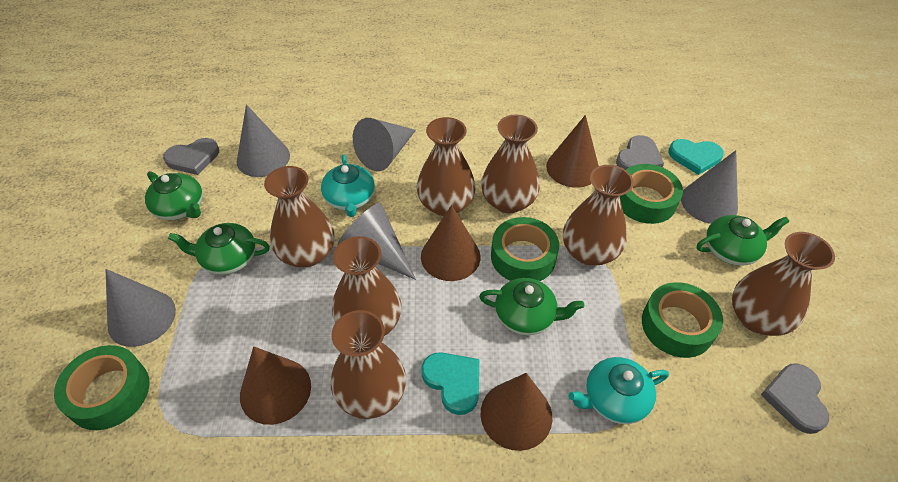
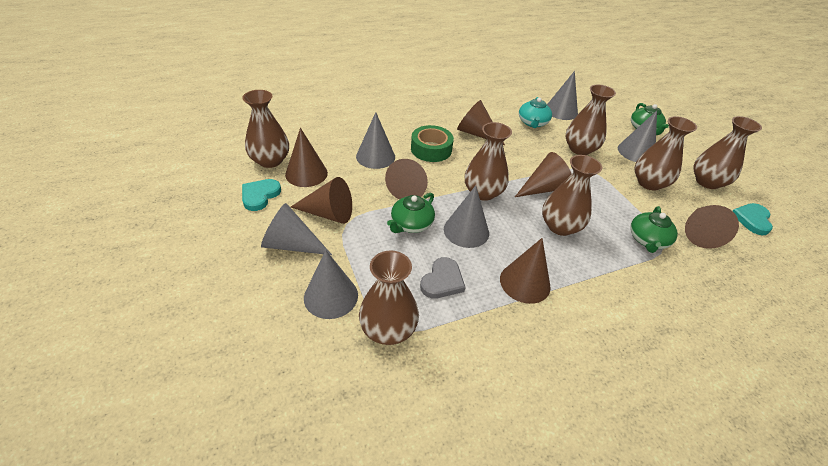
brown cone: 4 -> 7
green tape: 4 -> 1
green teapot: 4 -> 3
grey cone: 5 -> 6
grey heart: 3 -> 1
turquoise teapot: 2 -> 1

